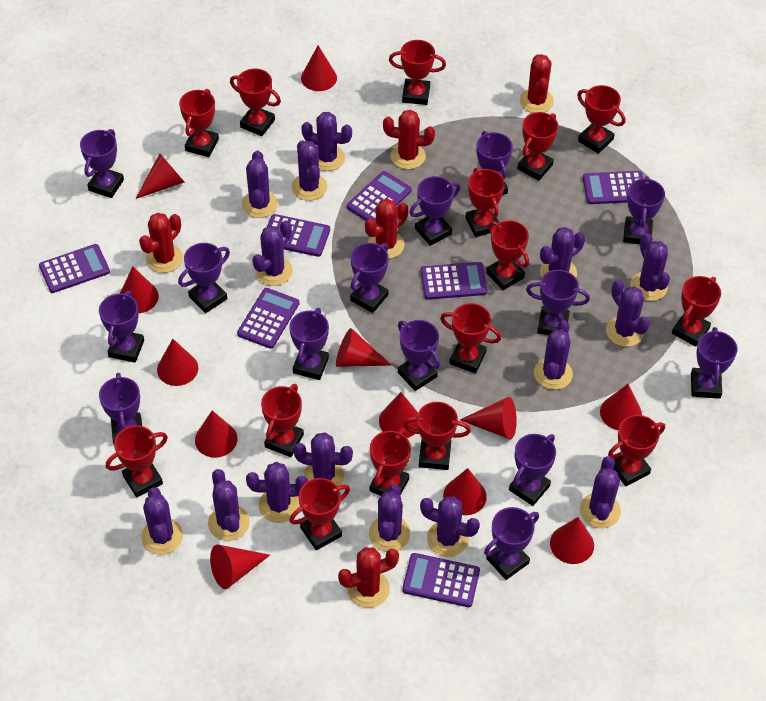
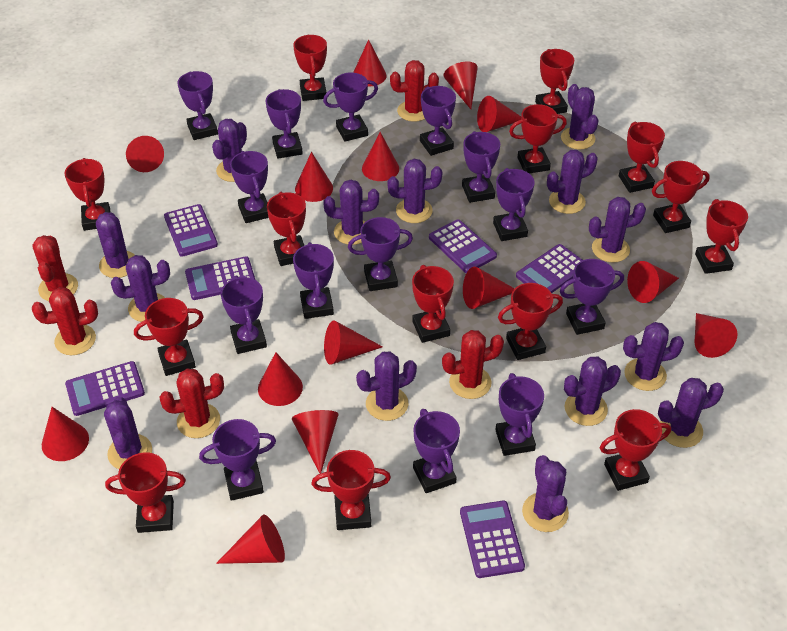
purple cactus: 15 -> 14
purple calculator: 7 -> 6
red cone: 12 -> 14
red trophy: 15 -> 14

